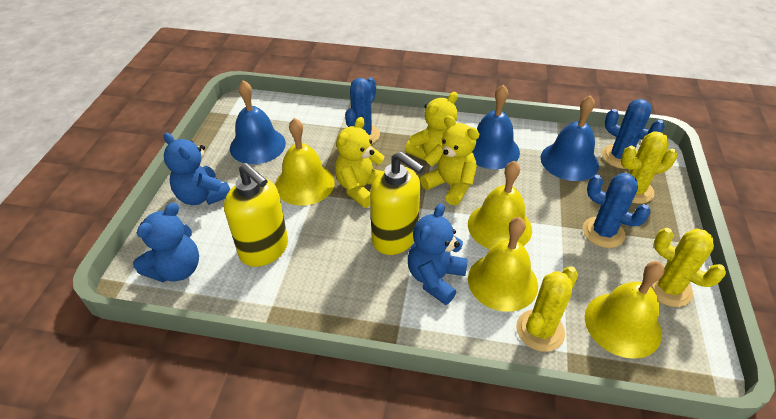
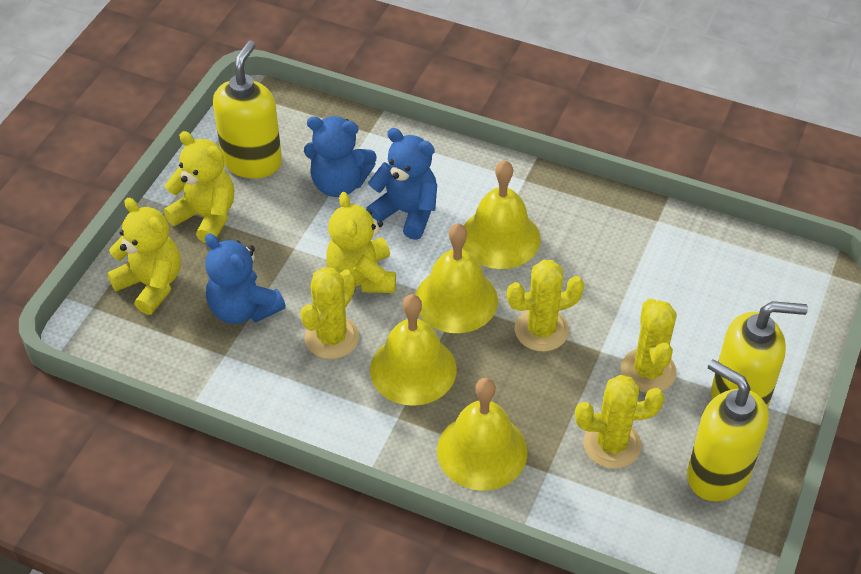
blue bell: 3 -> 0
blue cactus: 3 -> 0
yellow cactus: 3 -> 4
yellow soap dispenser: 2 -> 3

